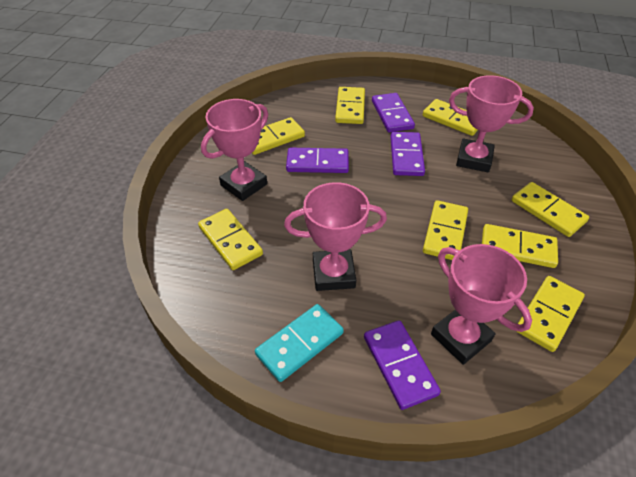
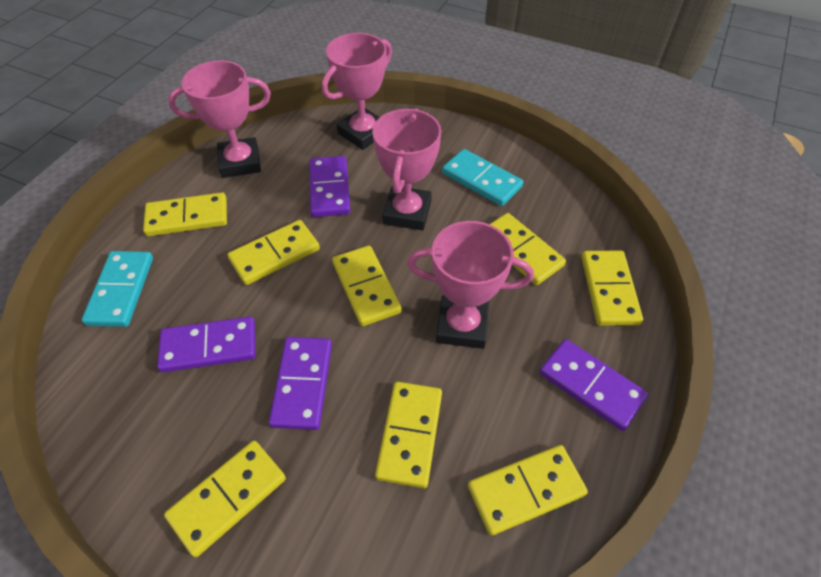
turquoise domino: 1 -> 2

